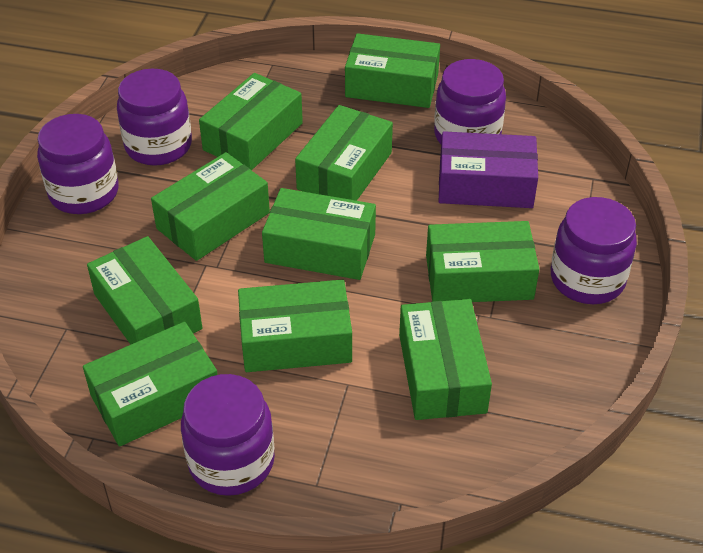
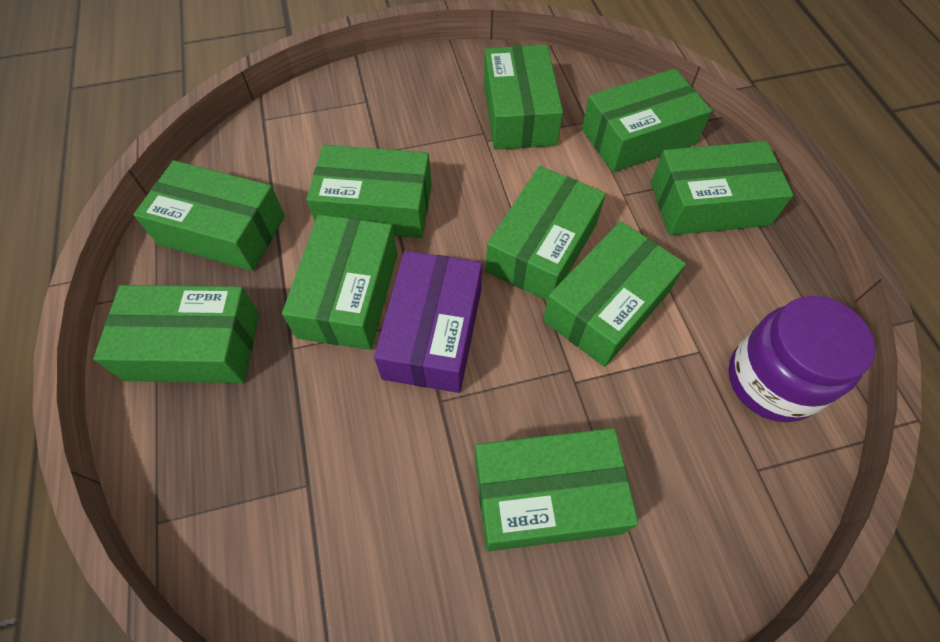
purple jar: 5 -> 1

